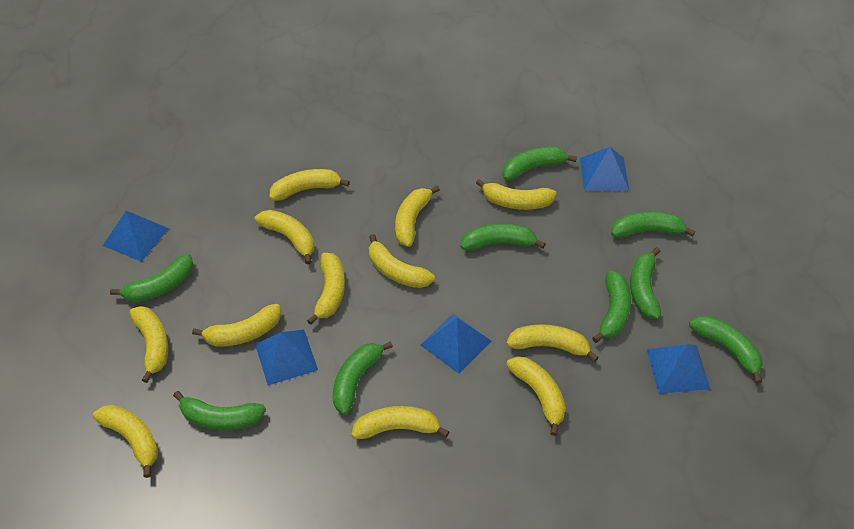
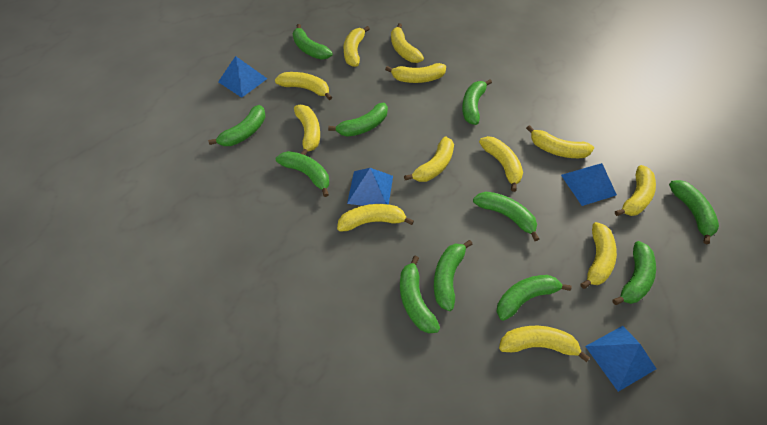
blue pyramid: 5 -> 4
green banana: 9 -> 11

